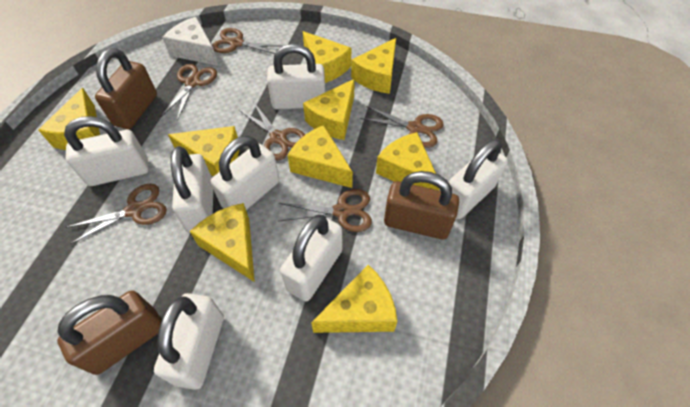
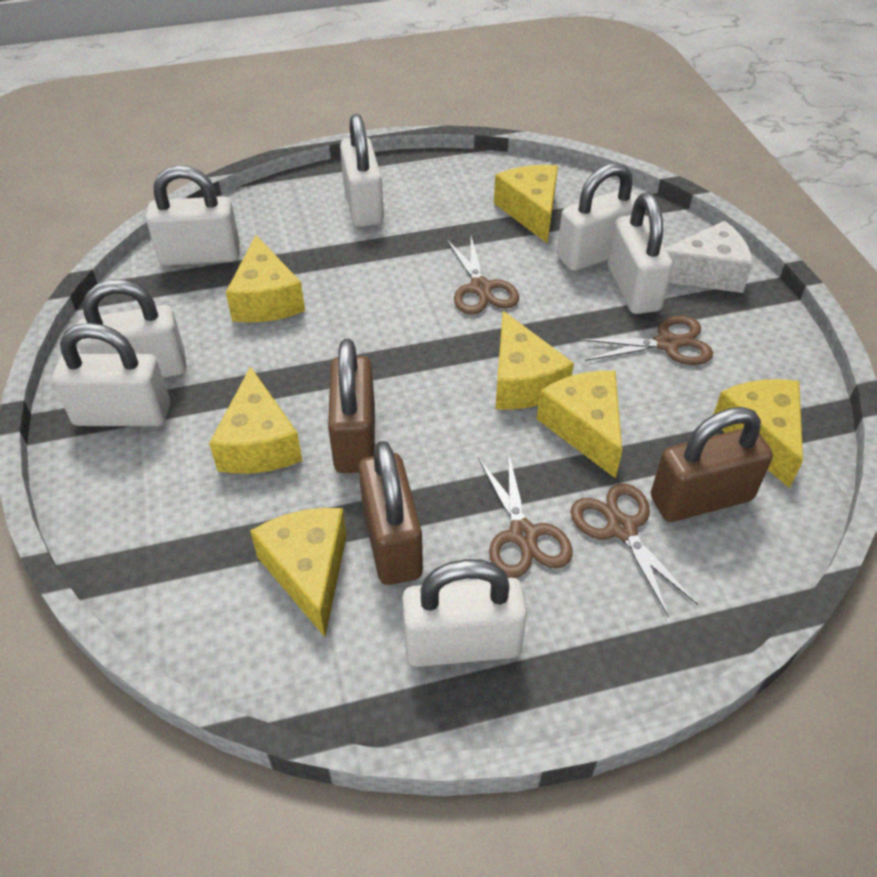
brown scissors: 6 -> 4
yellow cheese: 9 -> 7

